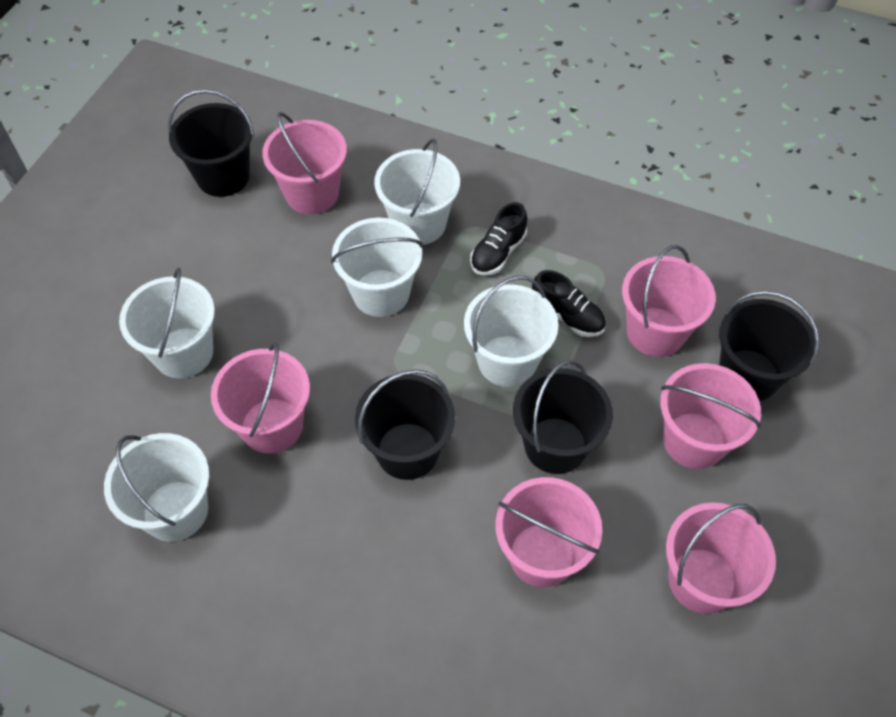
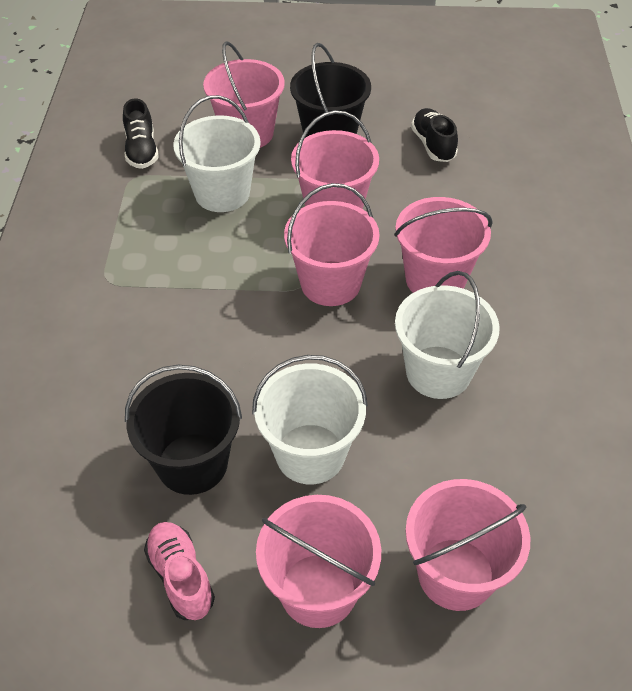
black bucket: 4 -> 2
pink shoe: 0 -> 1
white bucket: 5 -> 3

